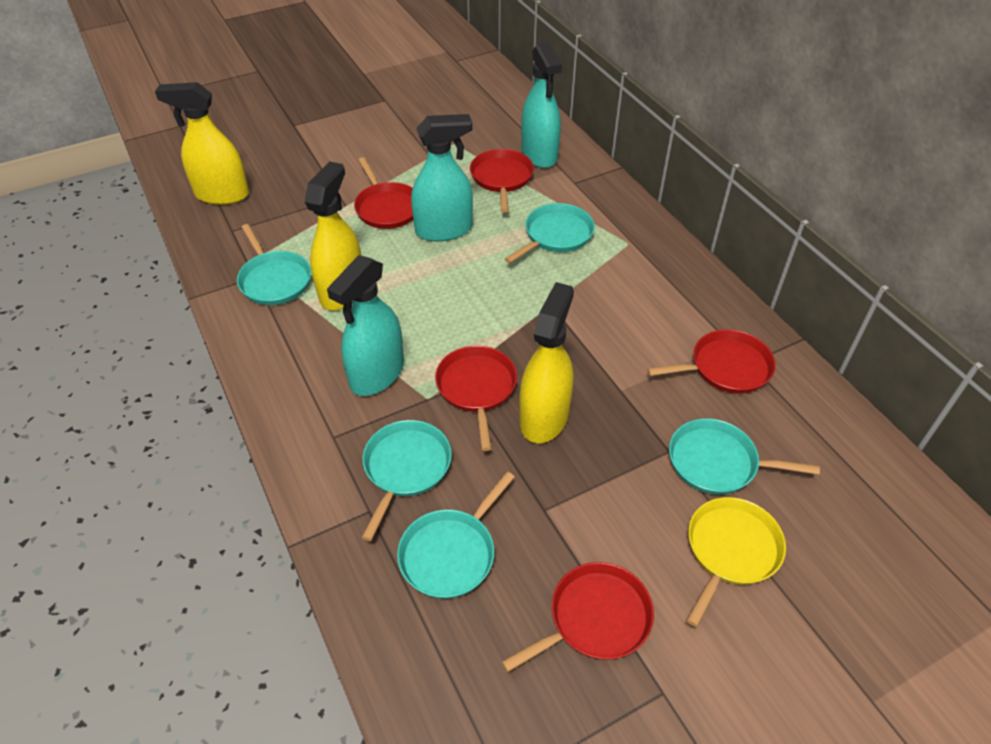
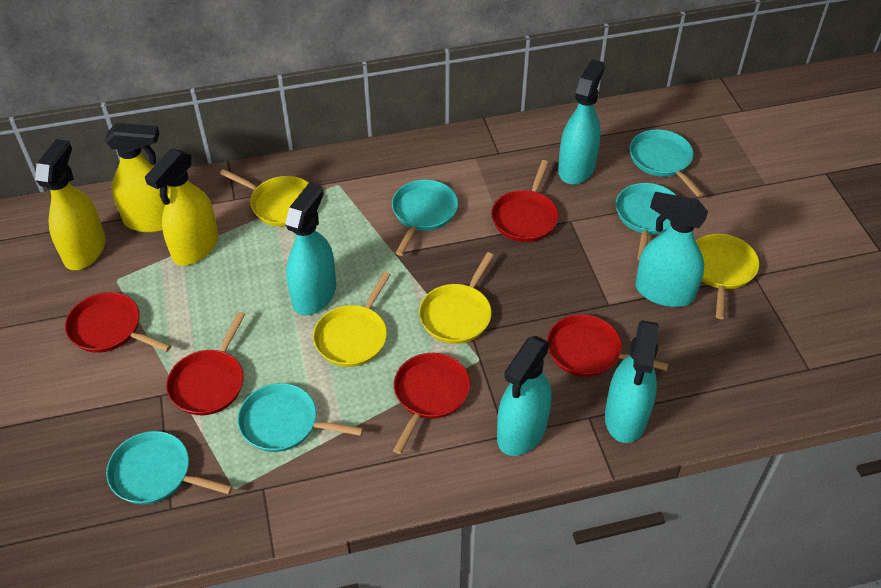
turquoise spray bottle: 3 -> 5
yellow pan: 1 -> 4

